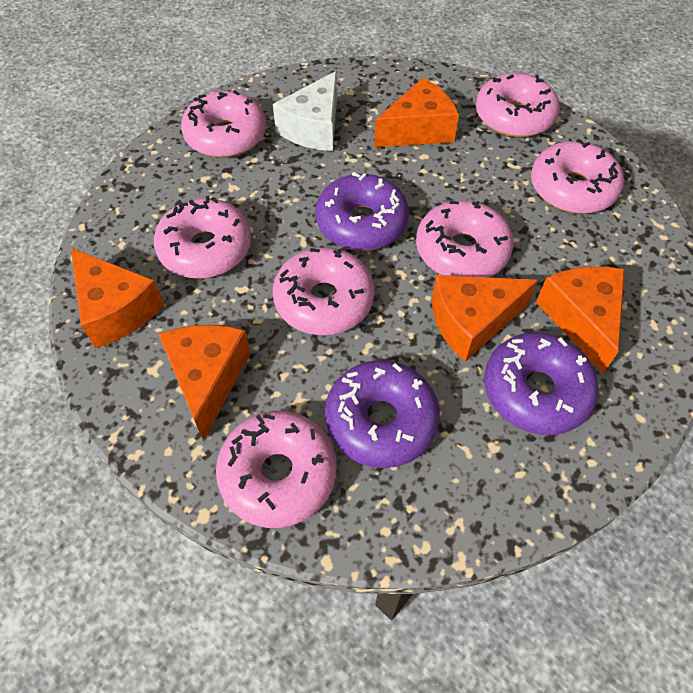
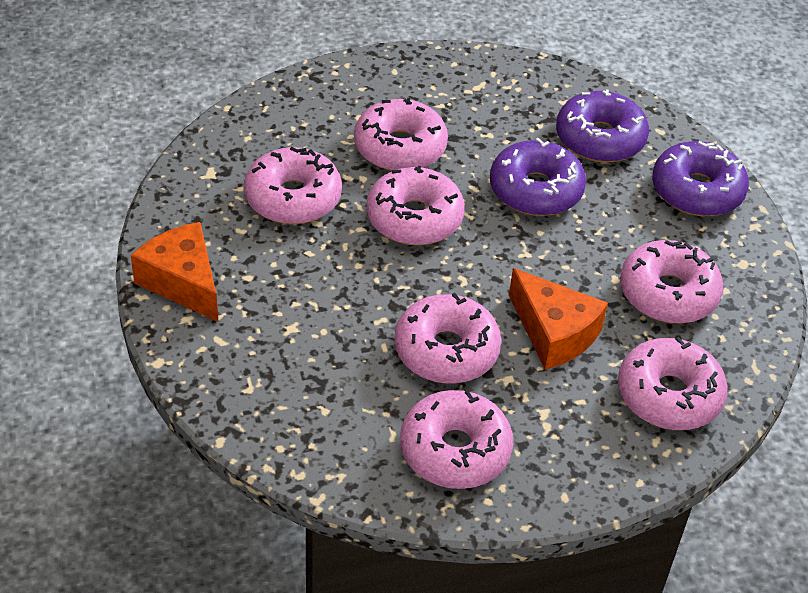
orange cheese: 5 -> 2
white cheese: 1 -> 0

